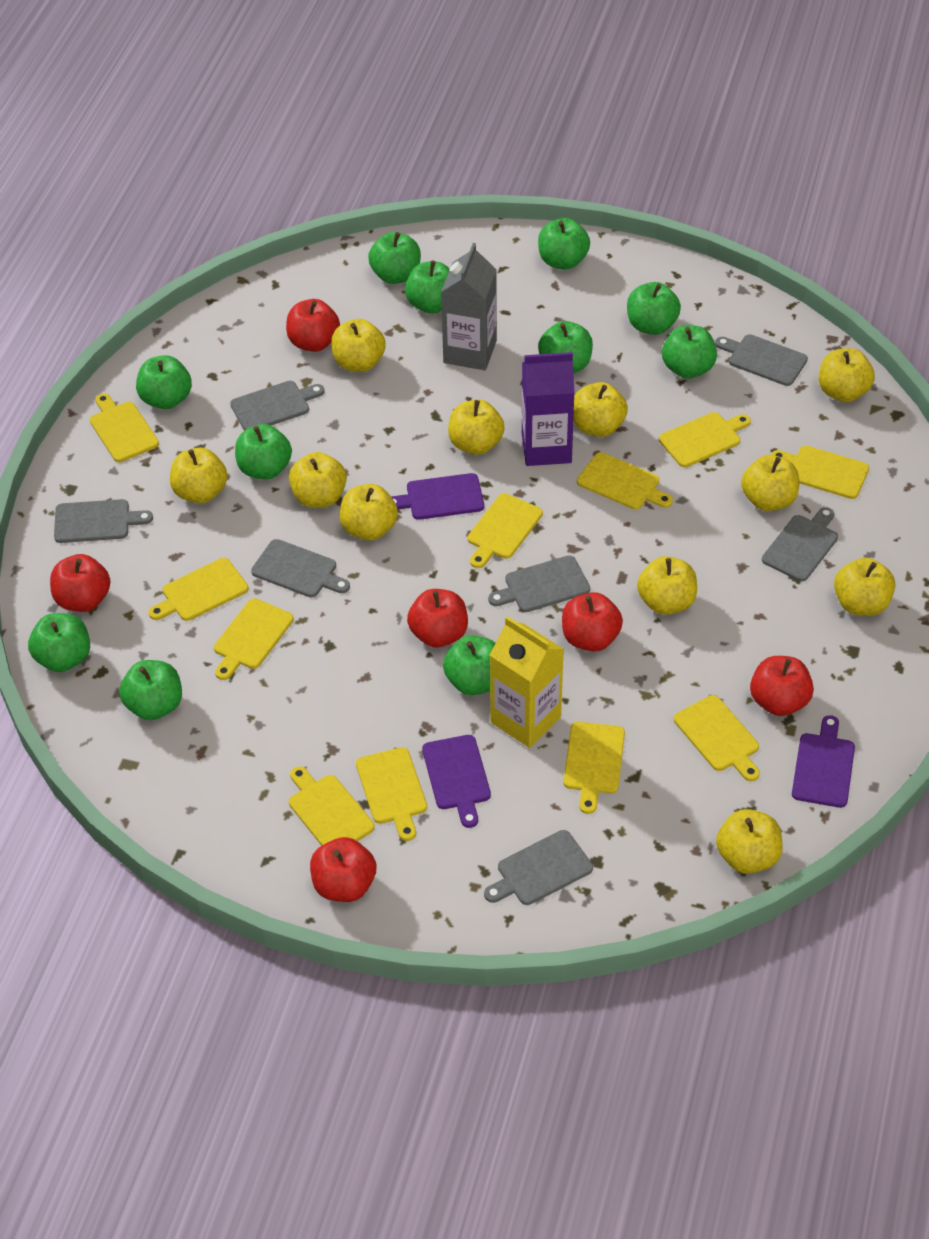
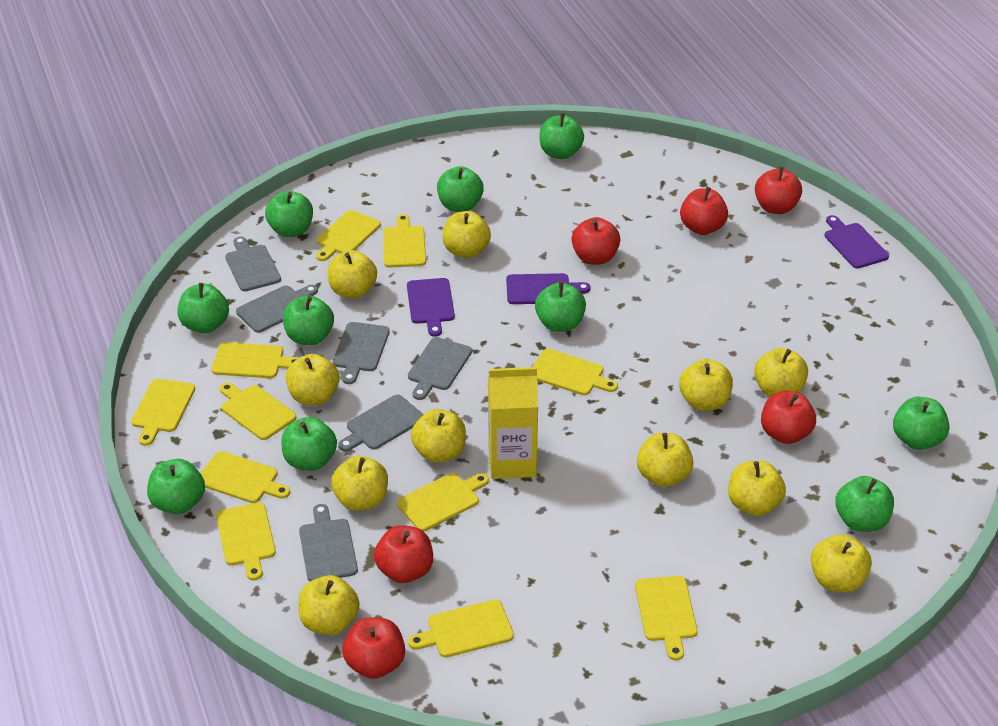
green apple: 11 -> 10
grey carton: 1 -> 0
grey cutting board: 7 -> 6
purple carton: 1 -> 0

